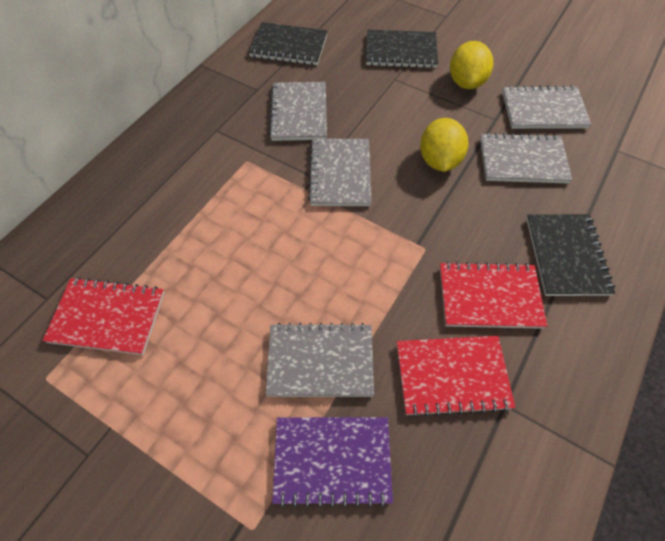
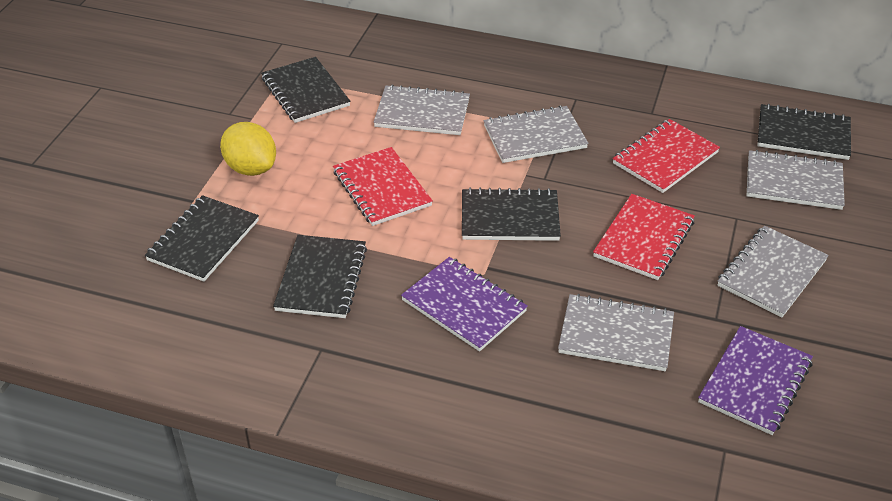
black notebook: 3 -> 5
purple notebook: 1 -> 2
yellow lemon: 2 -> 1

